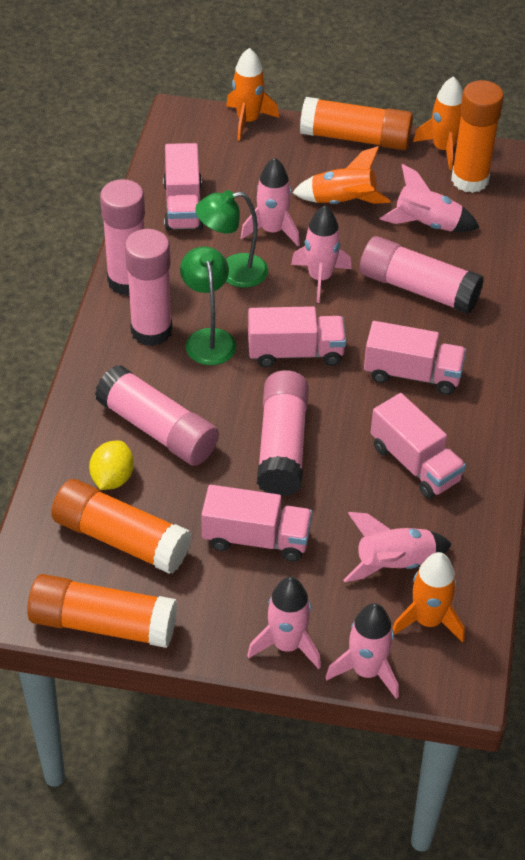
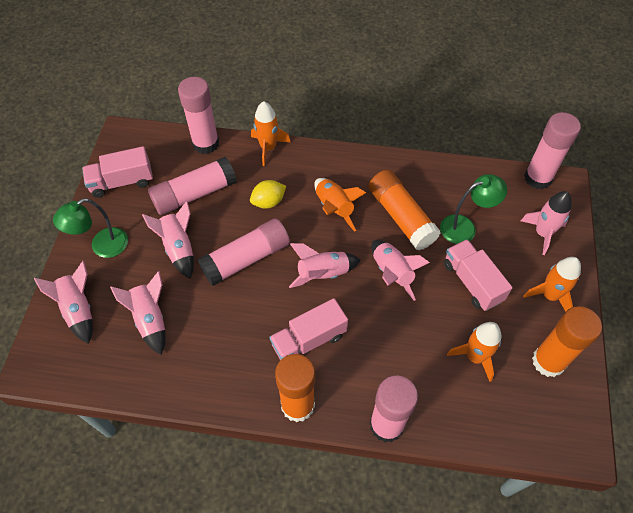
orange glue stick: 4 -> 3
pink truck: 5 -> 3

